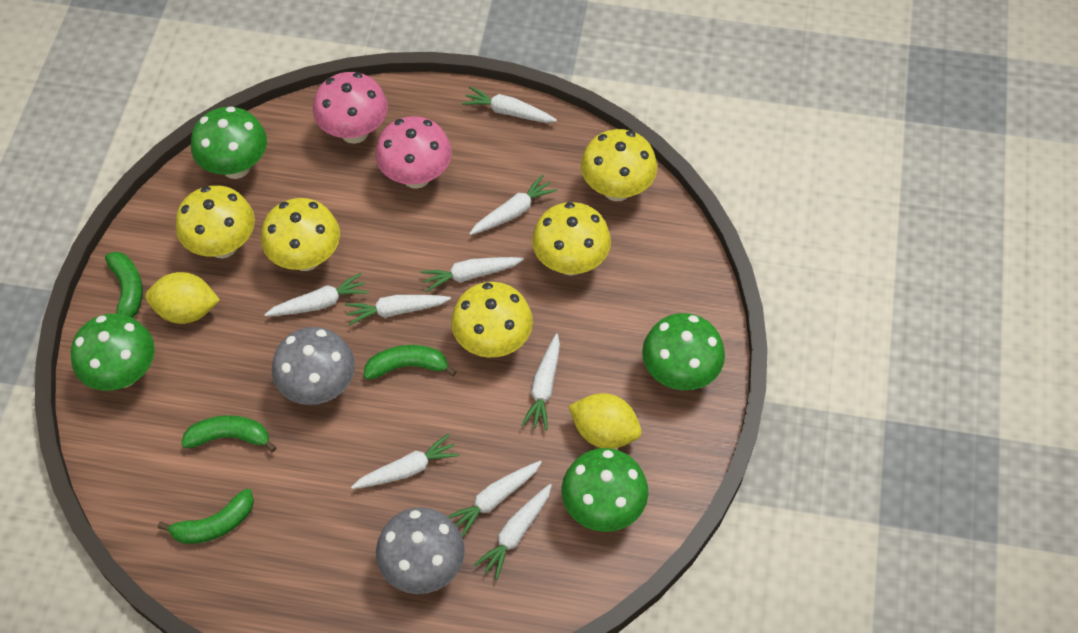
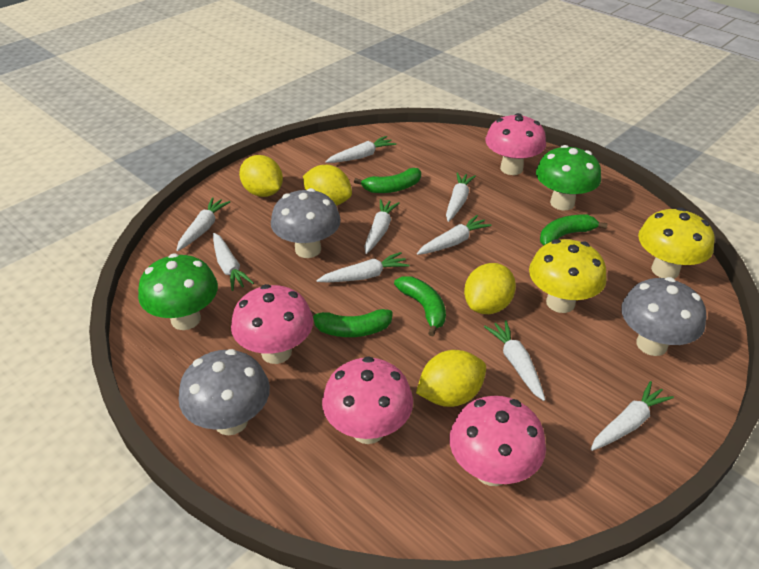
green mushroom: 4 -> 2
grey mushroom: 2 -> 3
pink mushroom: 2 -> 4
yellow lemon: 2 -> 4
yellow mushroom: 5 -> 2

